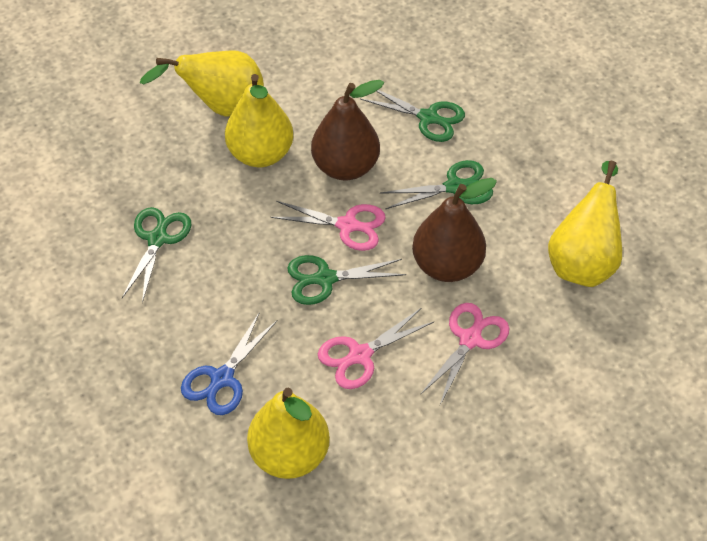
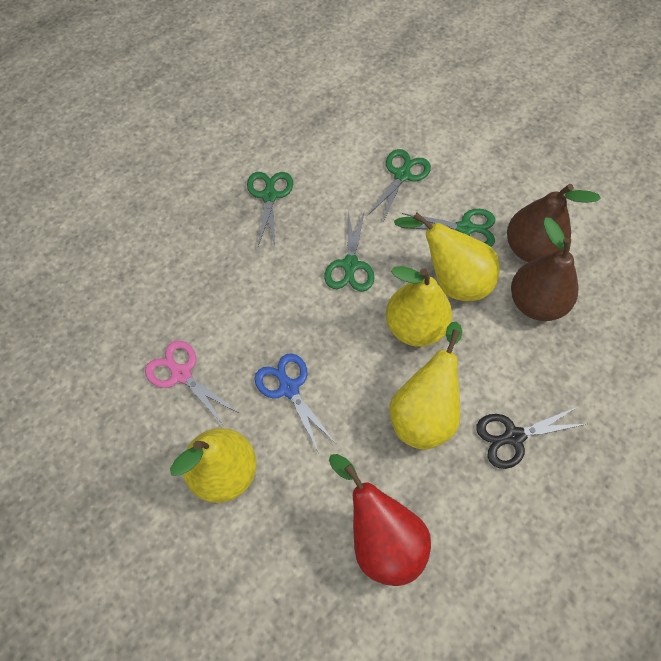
black scissors: 0 -> 1
pink scissors: 3 -> 1
red pear: 0 -> 1

